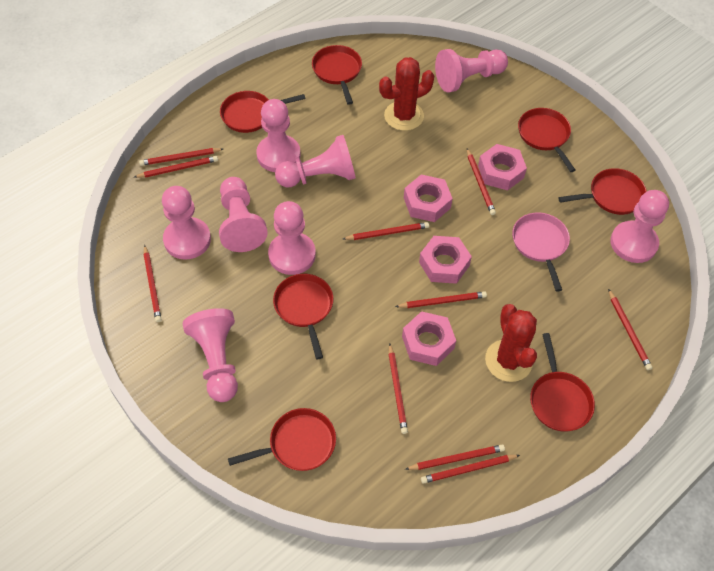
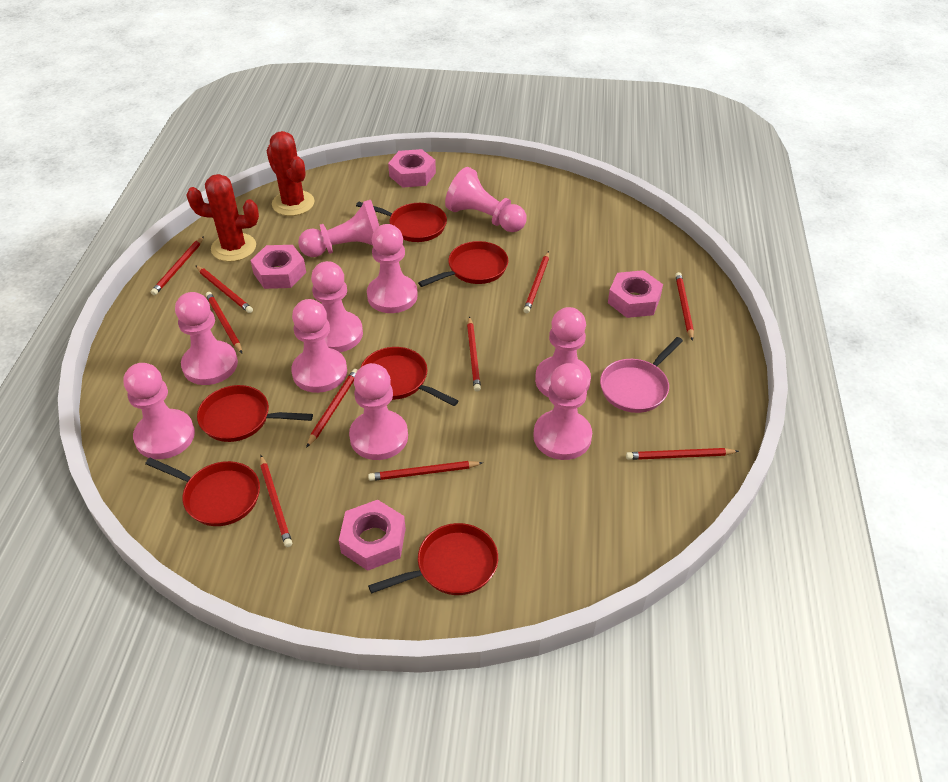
pink pawn: 8 -> 10
red pan: 7 -> 6

